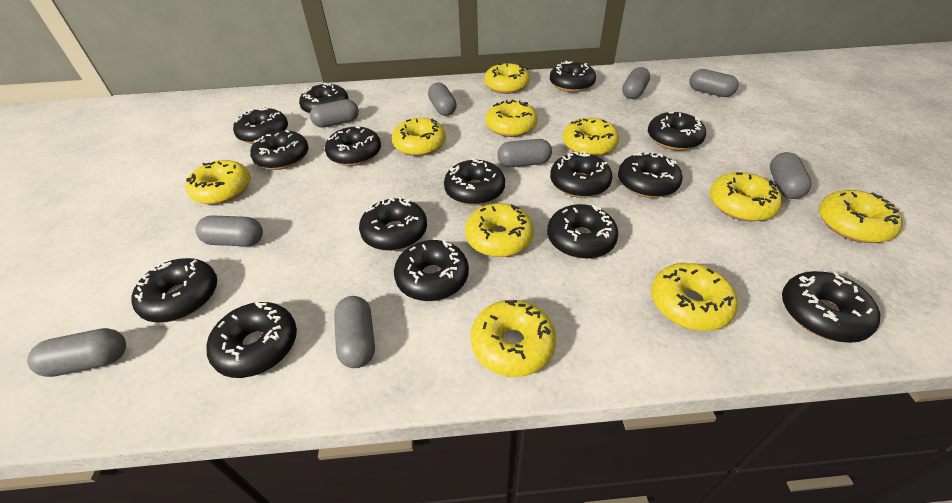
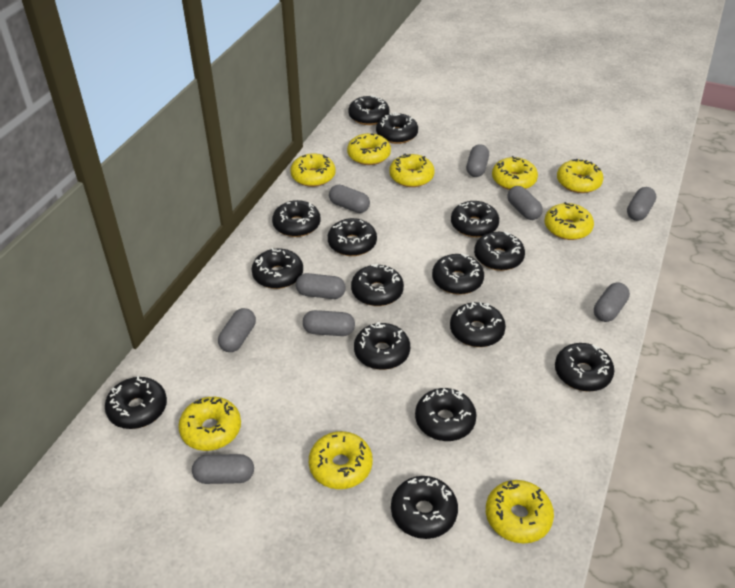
yellow donut: 10 -> 9

